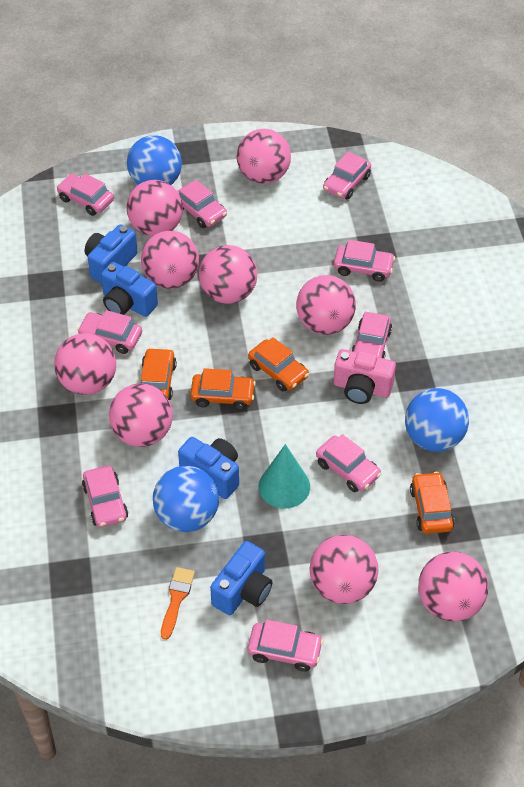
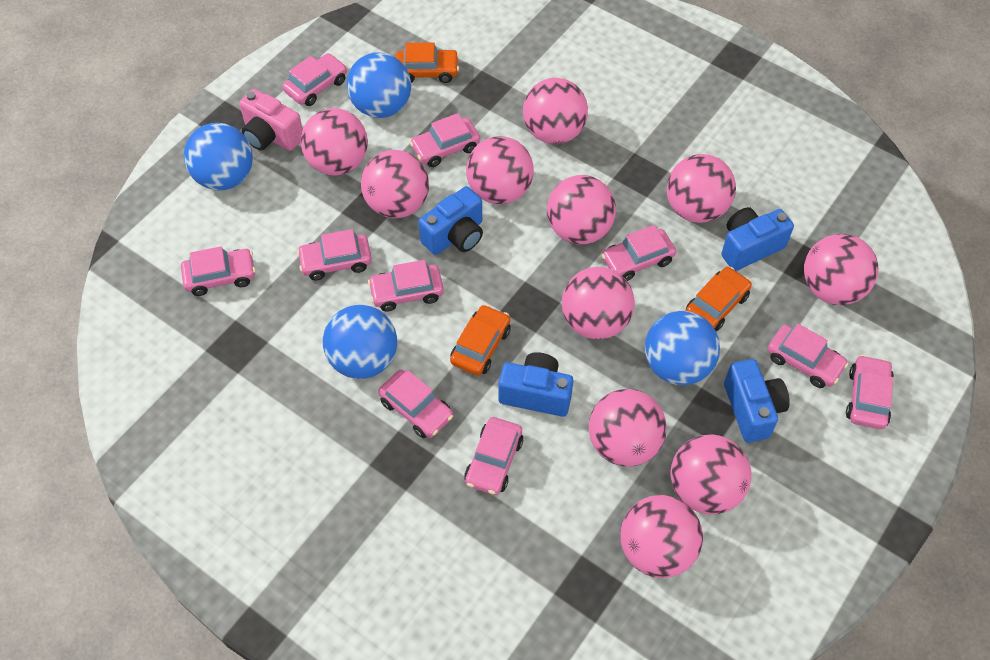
blue ball: 3 -> 4
orange brush: 1 -> 0
orange car: 4 -> 3
pink ball: 9 -> 11
pink car: 9 -> 10
turquoise cone: 1 -> 0

